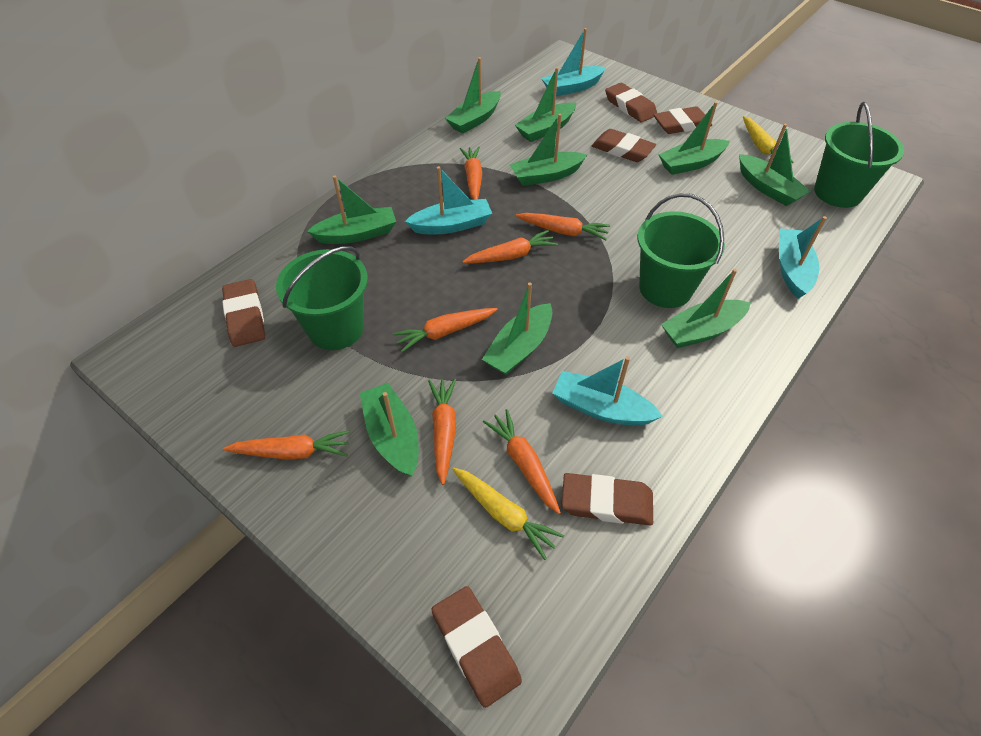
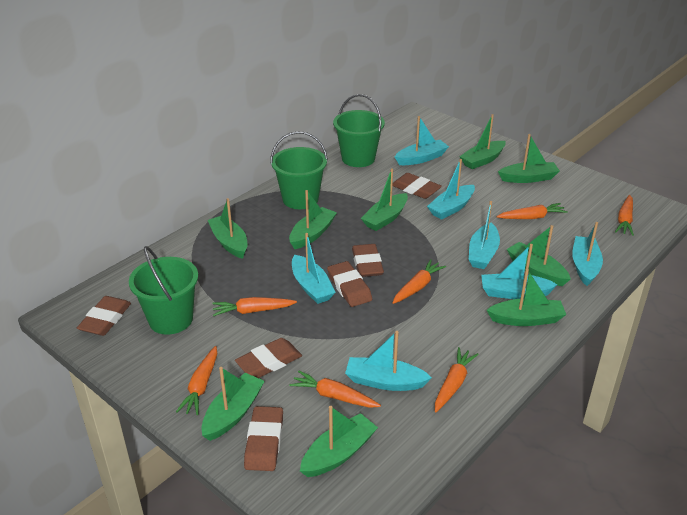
turquoise boat: 4 -> 7
yellow carrot: 2 -> 0

